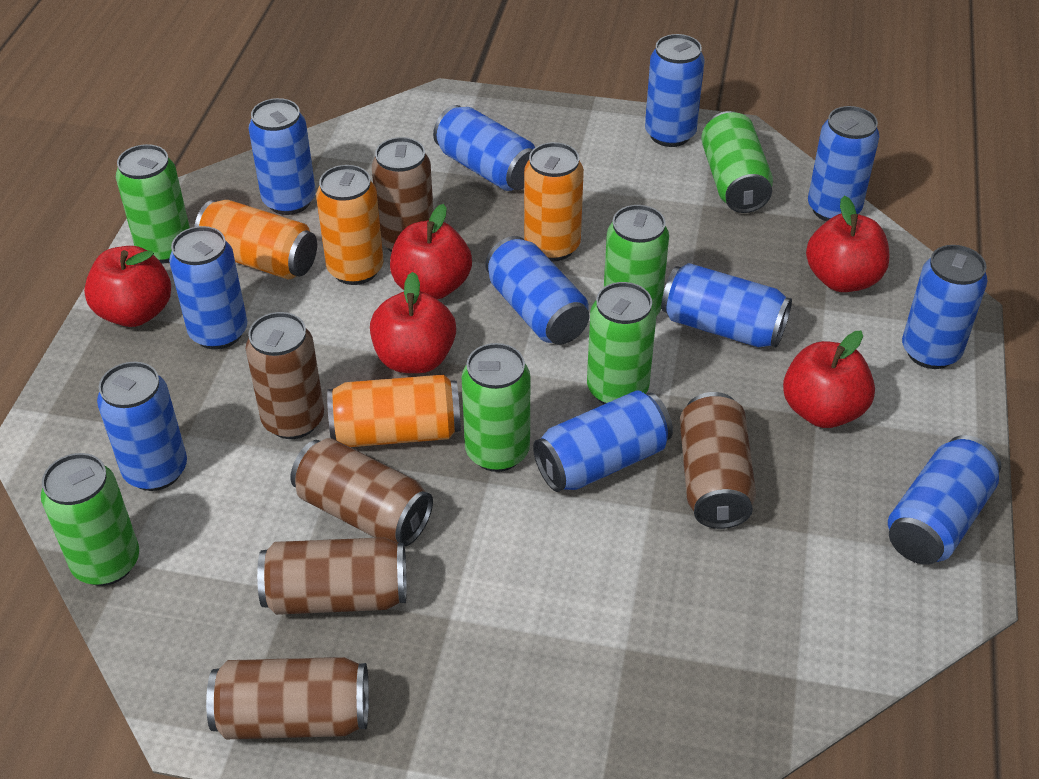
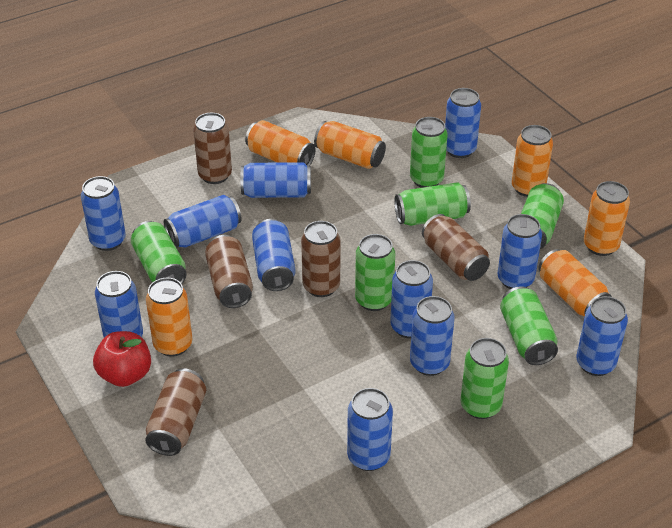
brown can: 6 -> 5
green can: 6 -> 7
orange can: 4 -> 6
red apple: 5 -> 1

